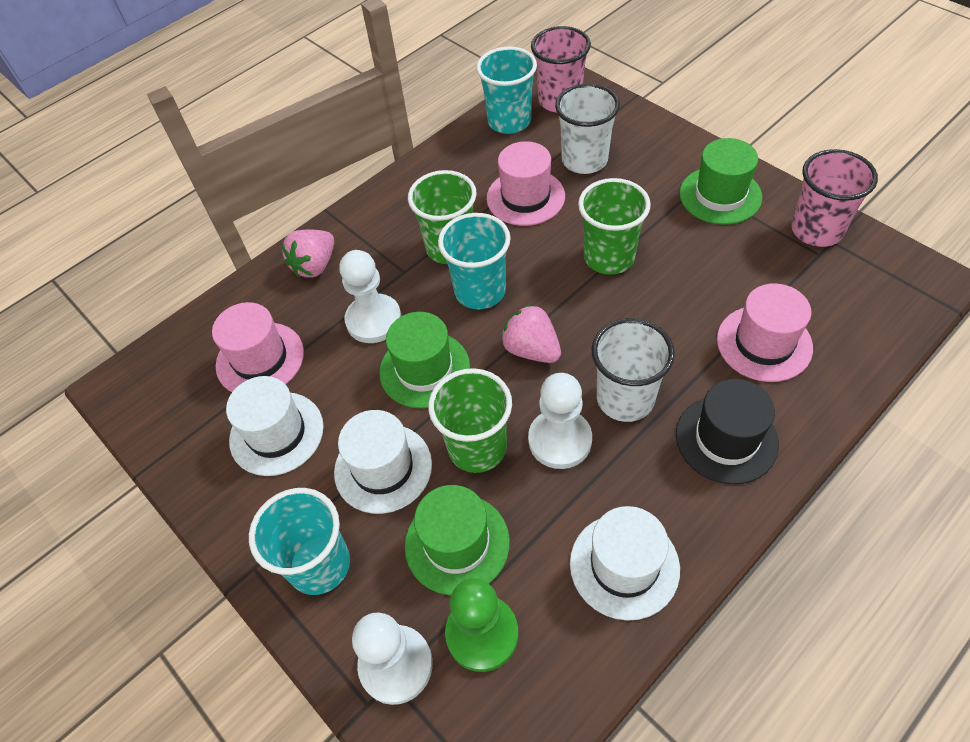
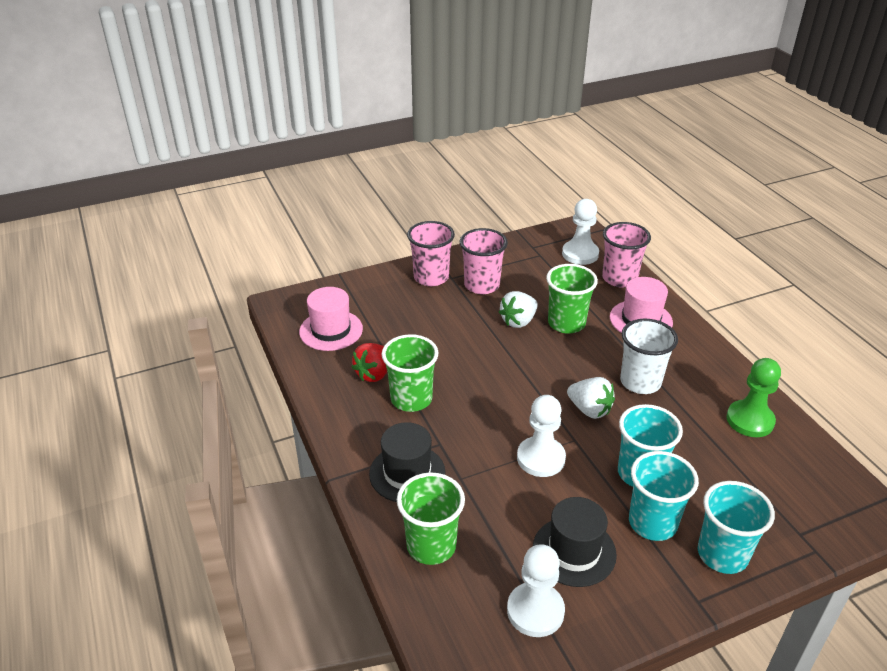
black hat: 1 -> 2
green hat: 3 -> 0
pink cup: 2 -> 3
pink hat: 3 -> 2
pink strawberry: 2 -> 0
red strawberry: 0 -> 1
white cup: 2 -> 1
white hat: 3 -> 0
white strawberry: 0 -> 2

